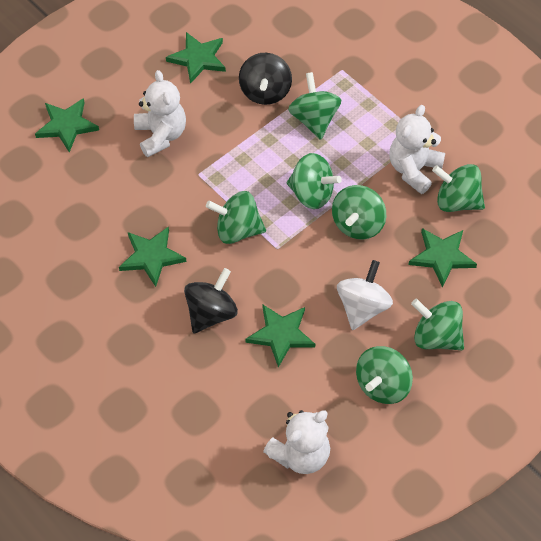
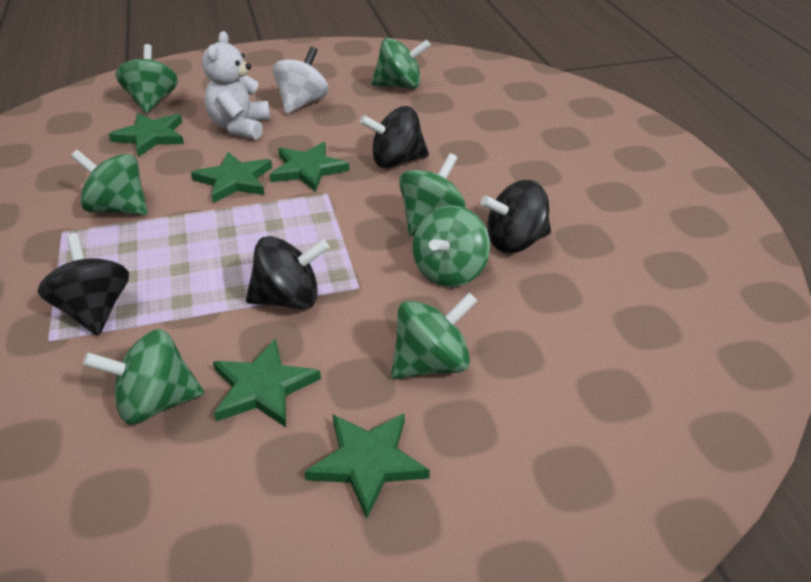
black spinning top: 2 -> 4
white teddy bear: 3 -> 1

